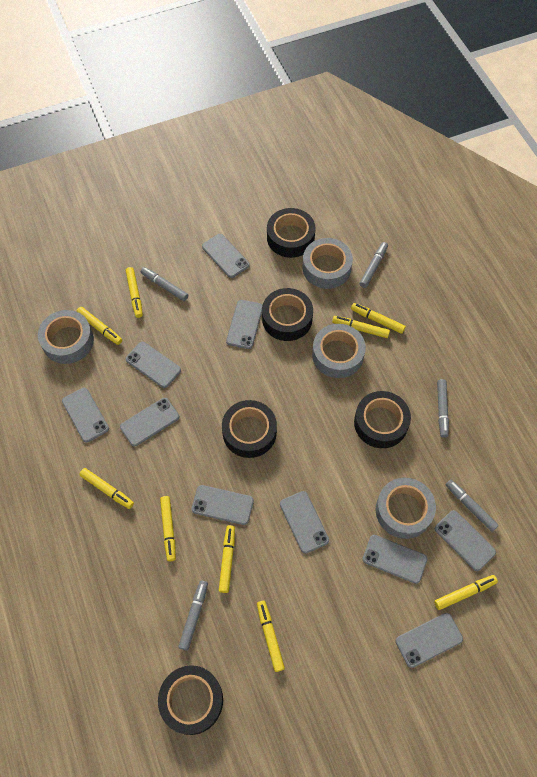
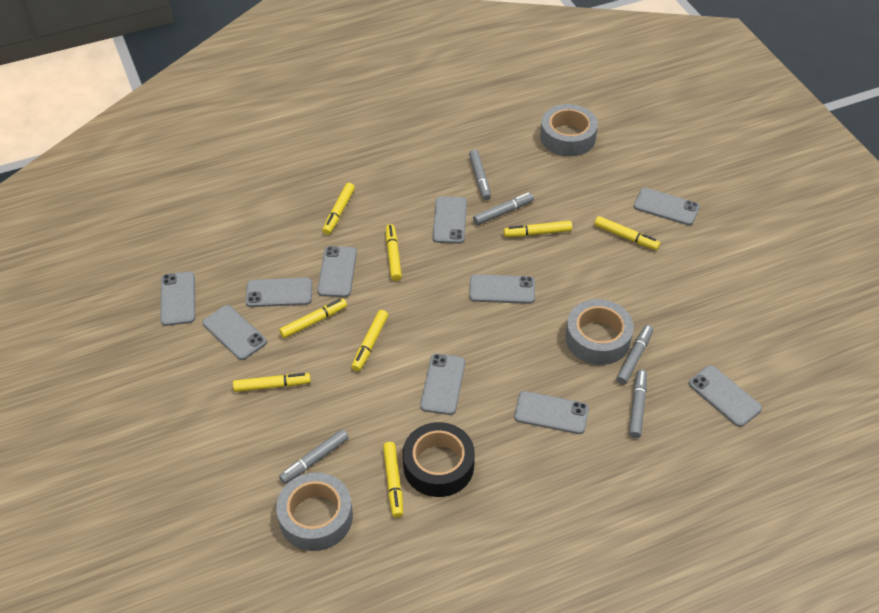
black tape: 5 -> 1
grey tape: 4 -> 3
yellow marker: 9 -> 8

